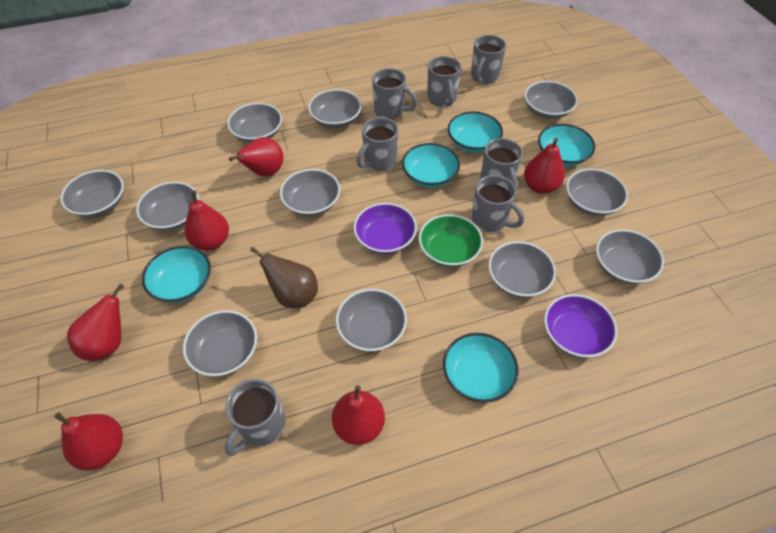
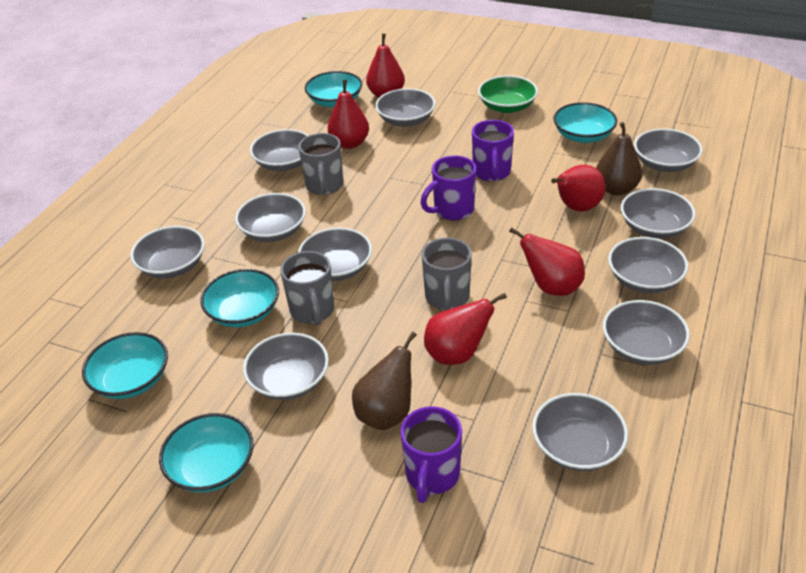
brown pear: 1 -> 2
grey mug: 7 -> 3
purple bowl: 2 -> 0
purple mug: 0 -> 3
red pear: 6 -> 5

